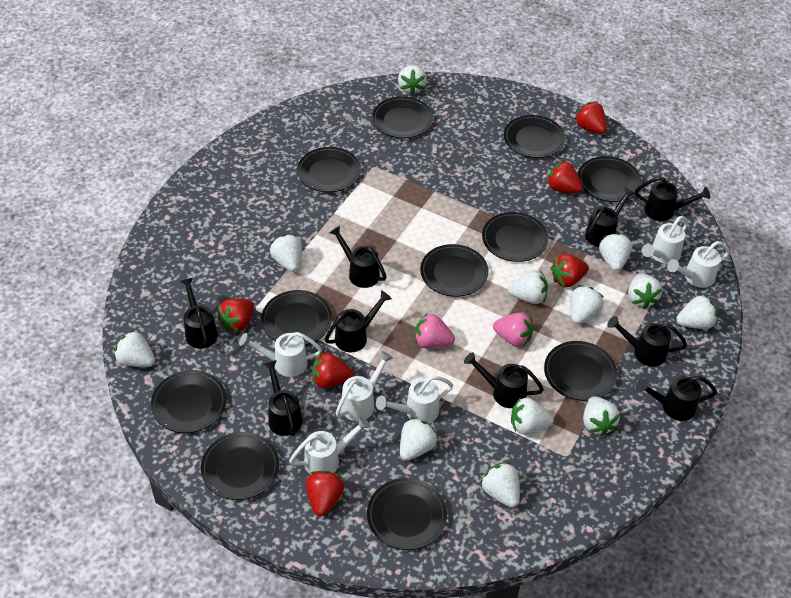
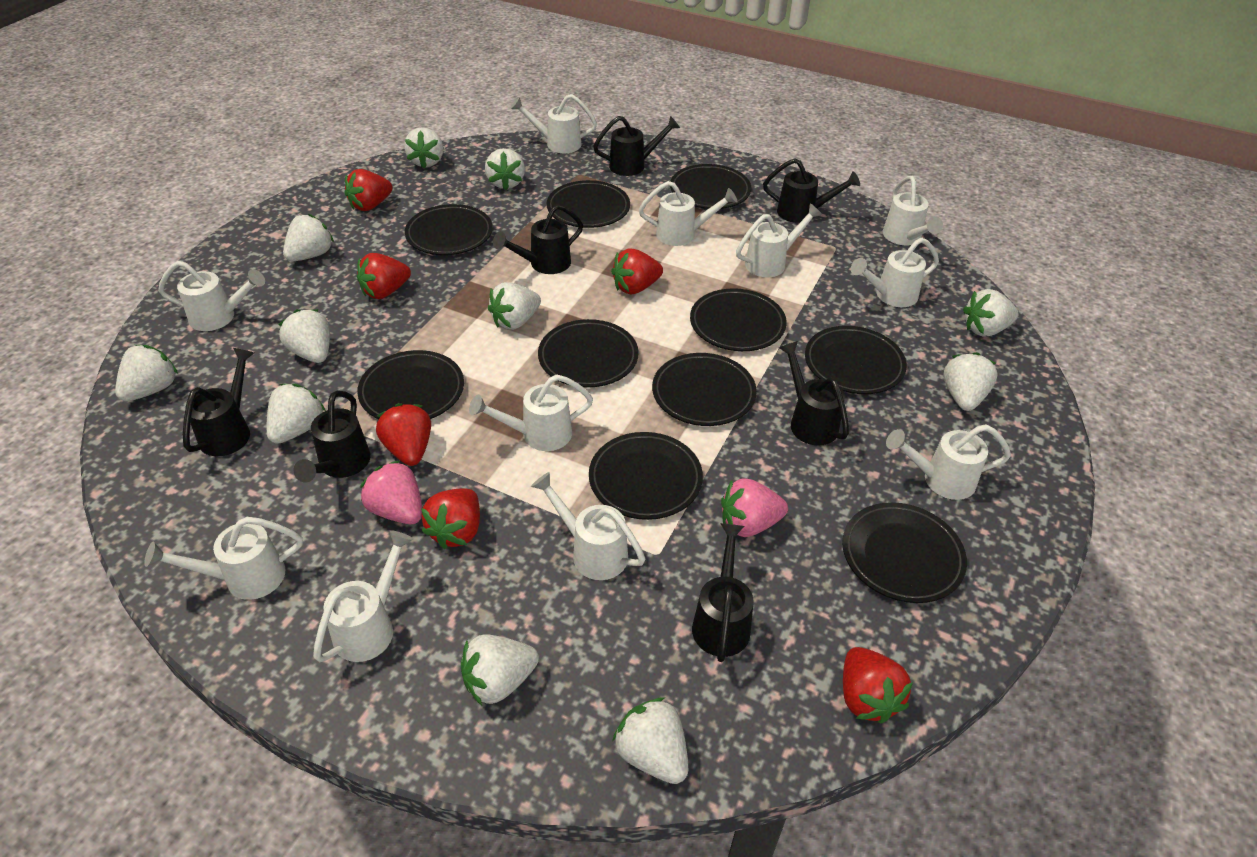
black plate: 11 -> 10
black watering can: 9 -> 7
white strawberry: 12 -> 11
white watering can: 6 -> 11

